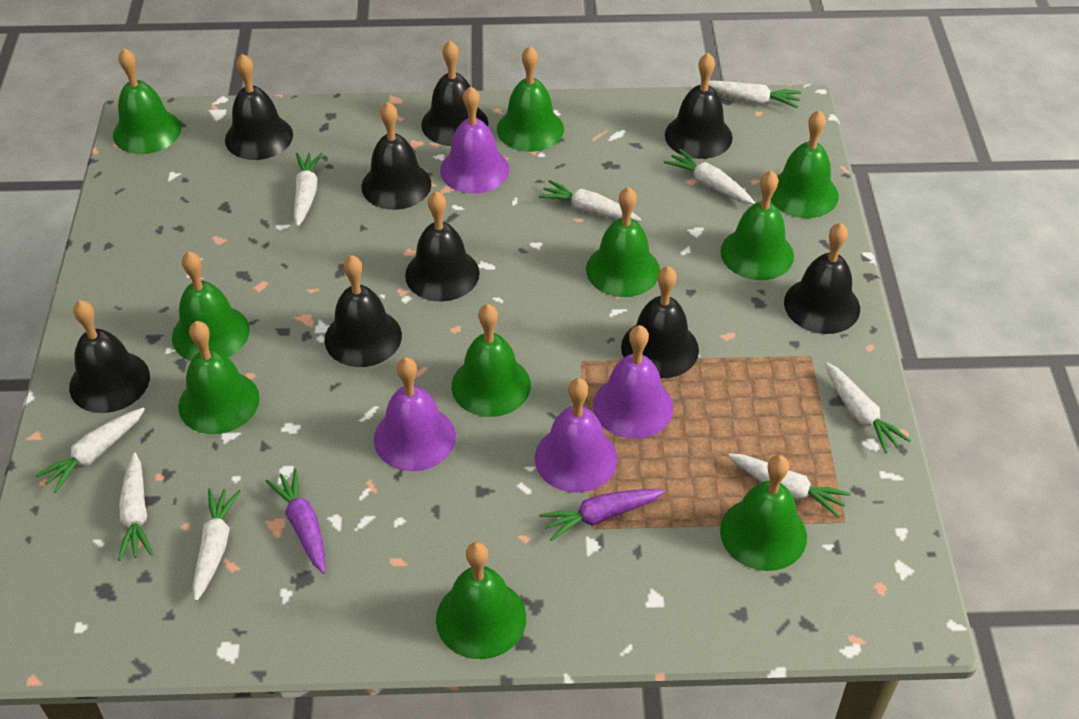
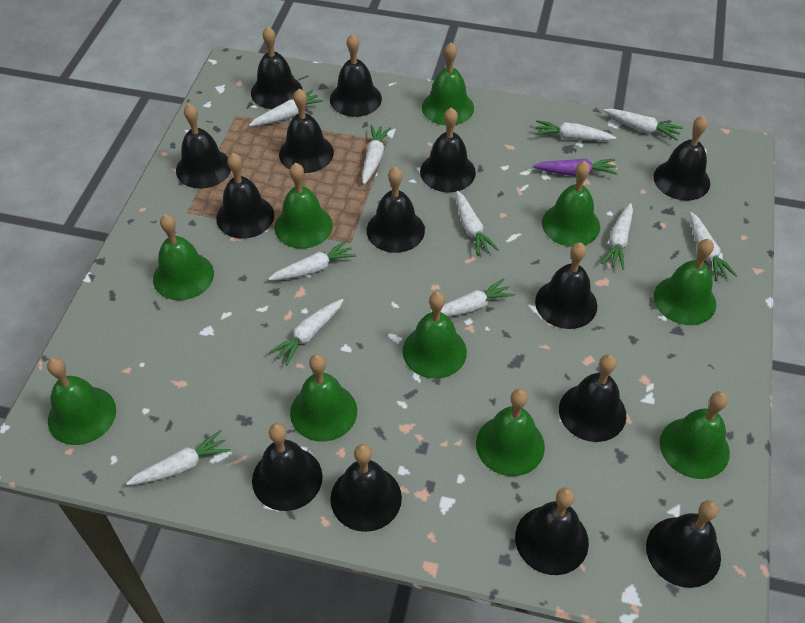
black bell: 9 -> 14
purple bell: 4 -> 0
purple carrot: 2 -> 1
white carrot: 9 -> 11

